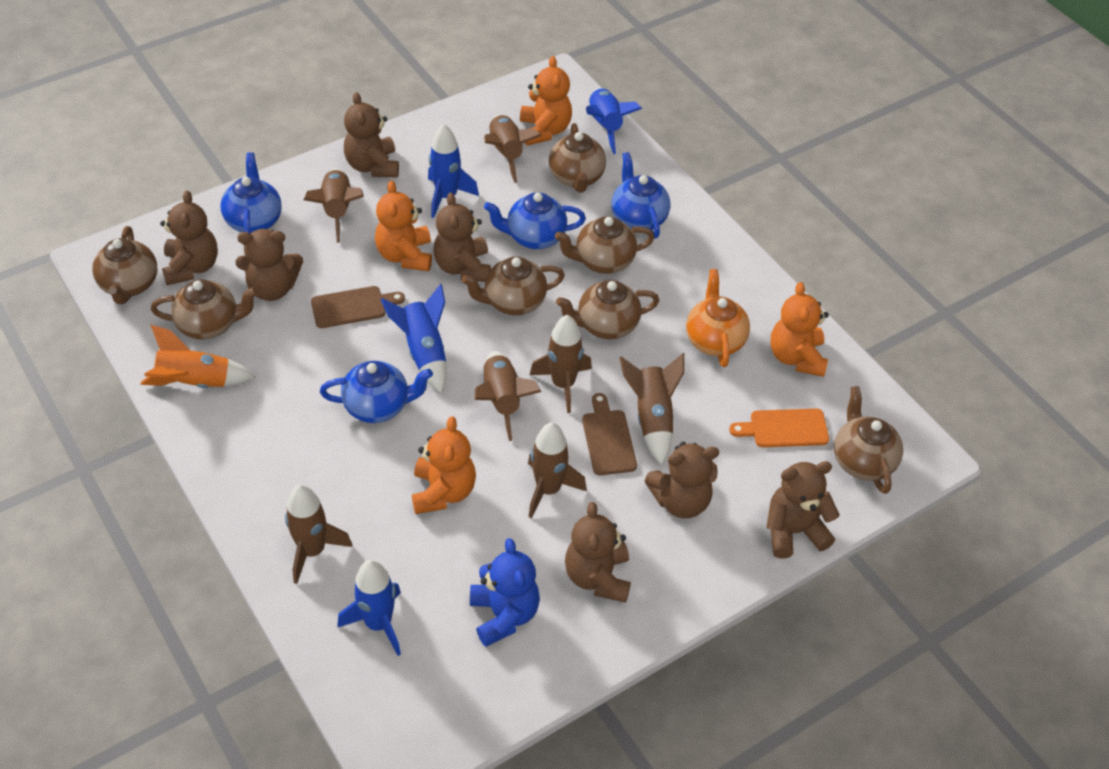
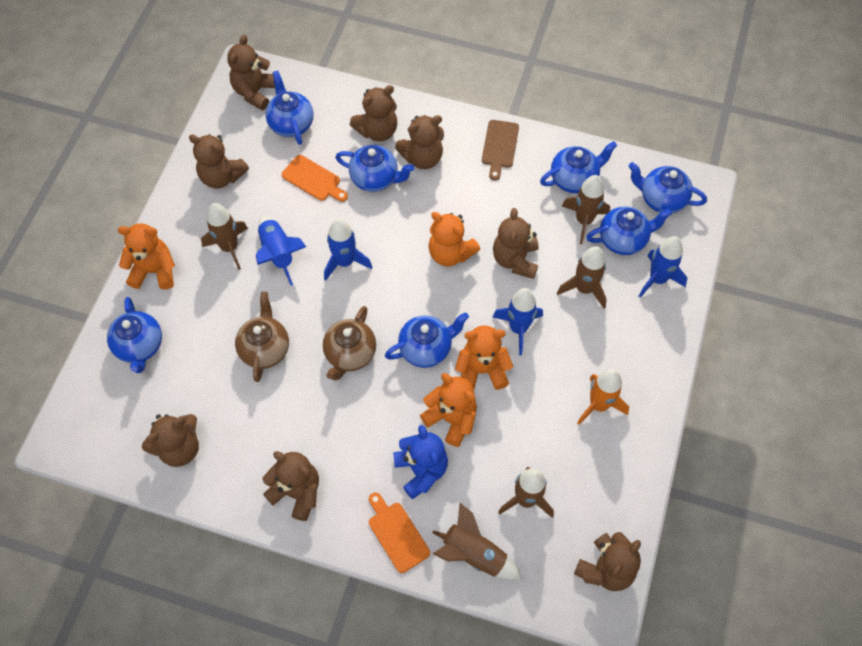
blue teapot: 4 -> 7
brown cutting board: 2 -> 1
brown rocket: 7 -> 5
brown teapot: 7 -> 2
brown teddy bear: 7 -> 8
orange cutting board: 1 -> 2
orange teapot: 1 -> 0

